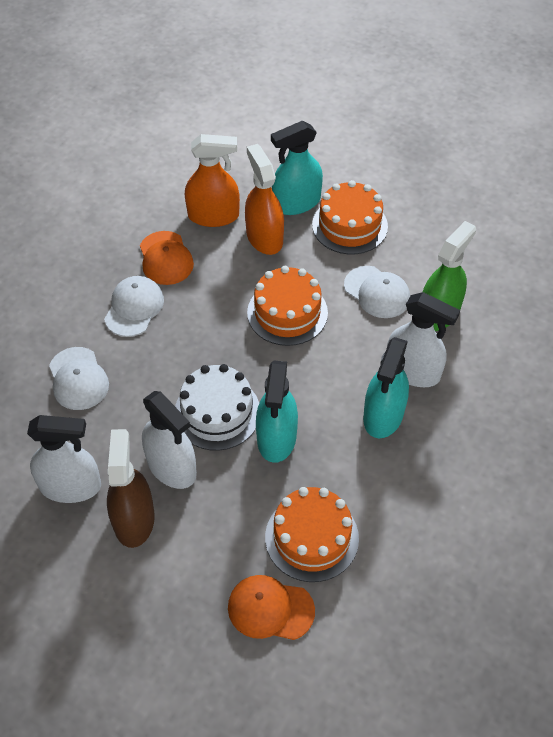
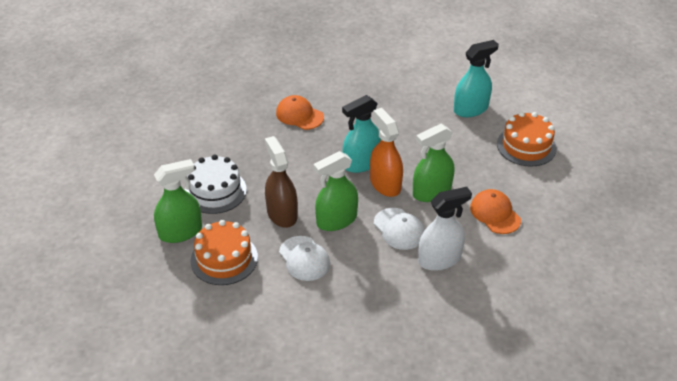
green spray bottle: 1 -> 3
orange cake: 3 -> 2
orange spray bottle: 2 -> 1
turquoise spray bottle: 3 -> 2
white cap: 3 -> 2
white spray bottle: 3 -> 1

